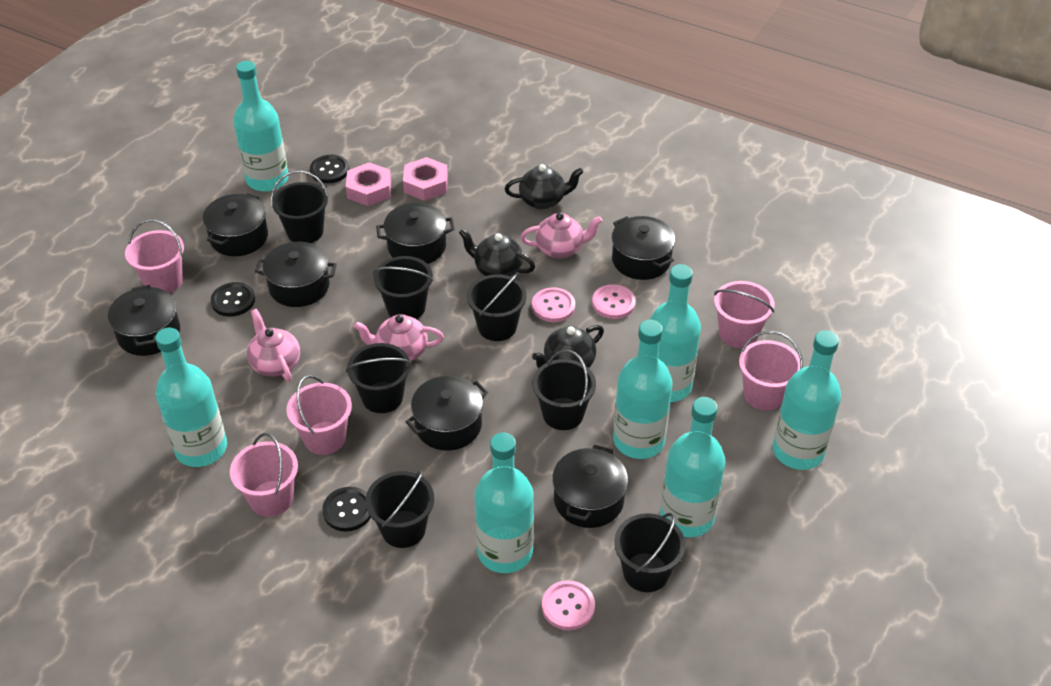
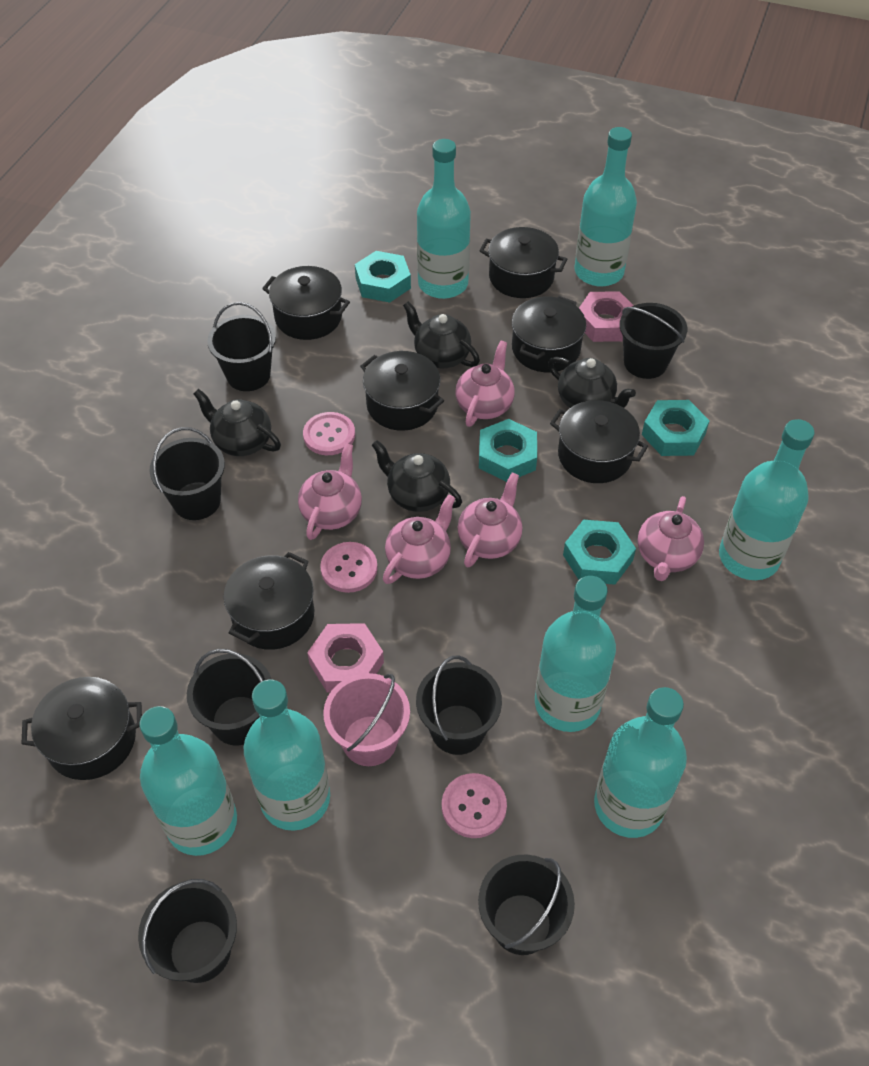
black button: 3 -> 0
black teapot: 3 -> 4
pink bucket: 5 -> 1
pink teapot: 3 -> 5
turquoise nut: 0 -> 4

